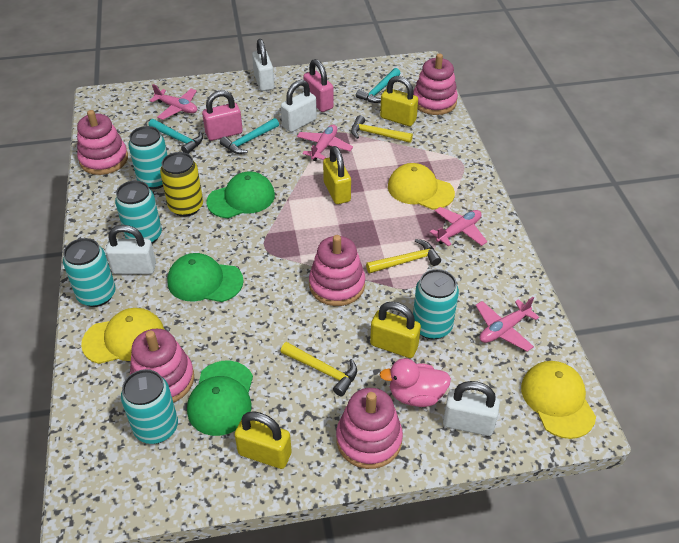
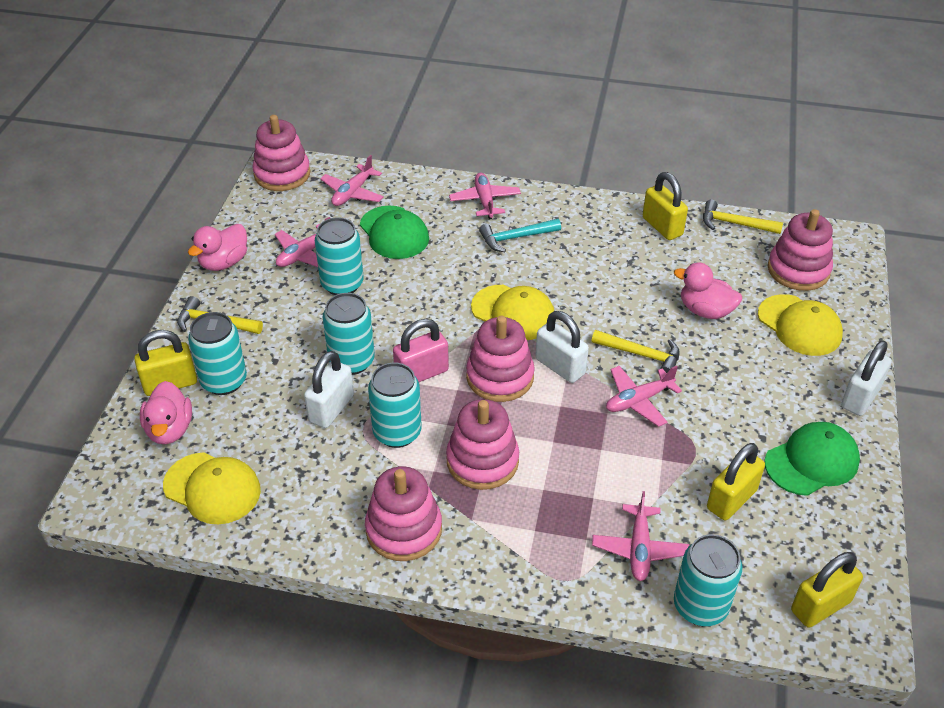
green cap: 3 -> 2
pink duck: 1 -> 3
pink padlock: 2 -> 1
pink plane: 4 -> 5
turquoise hammer: 3 -> 1
white padlock: 4 -> 3
yellow can: 1 -> 0

